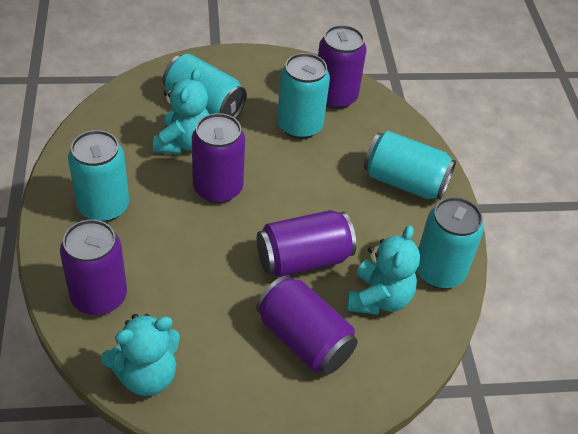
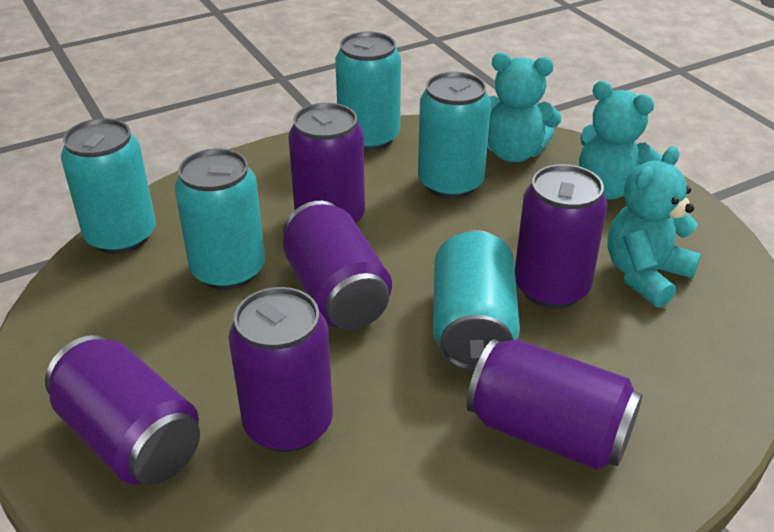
purple can: 5 -> 6

